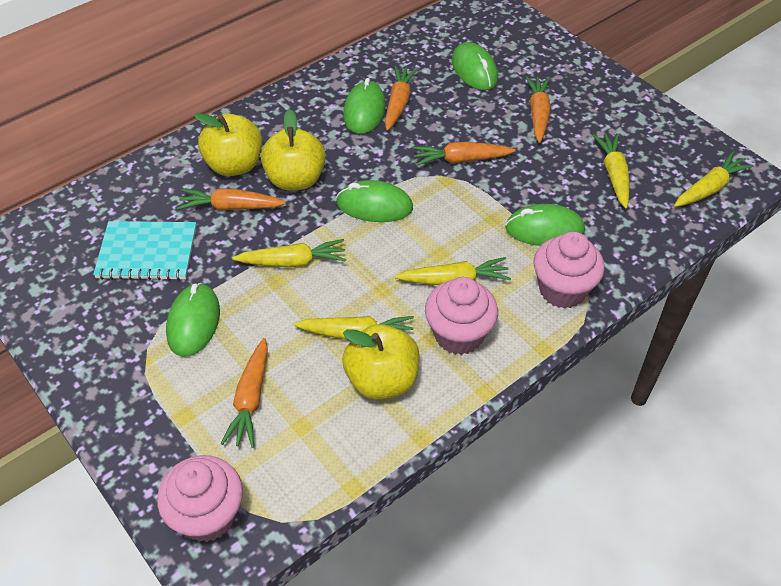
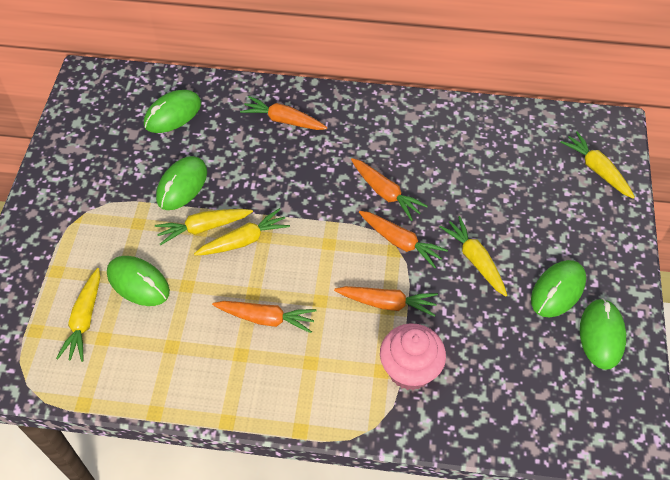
pink cupcake: 3 -> 1
turquoise notebook: 1 -> 0
yellow apple: 3 -> 0

